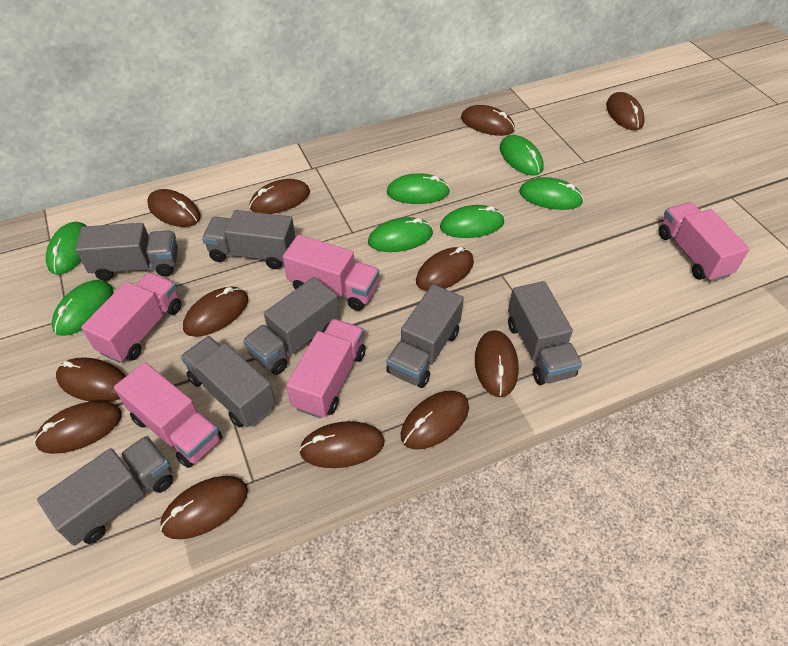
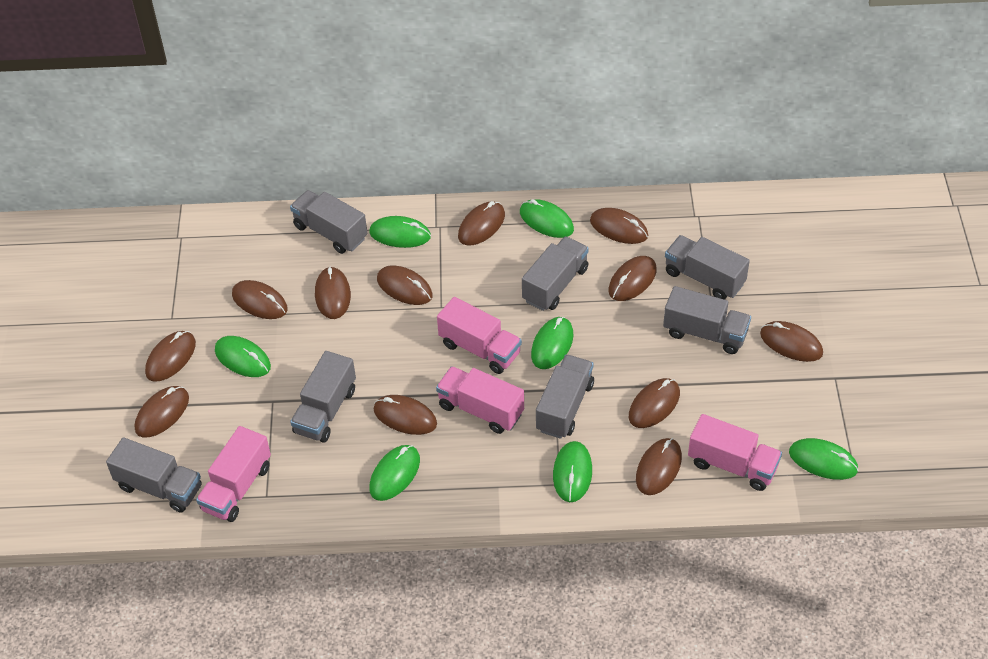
pink truck: 5 -> 4

